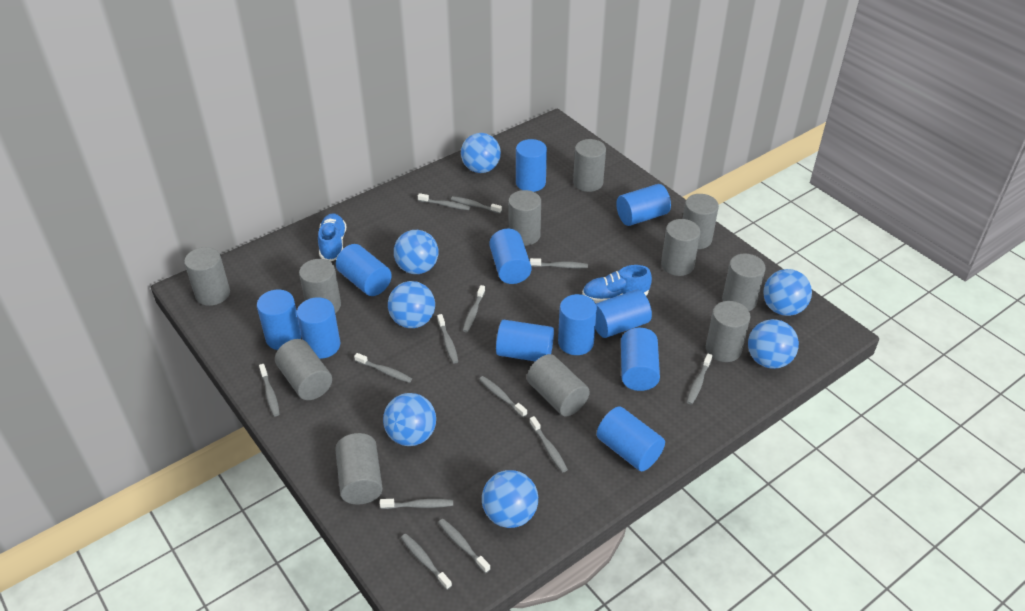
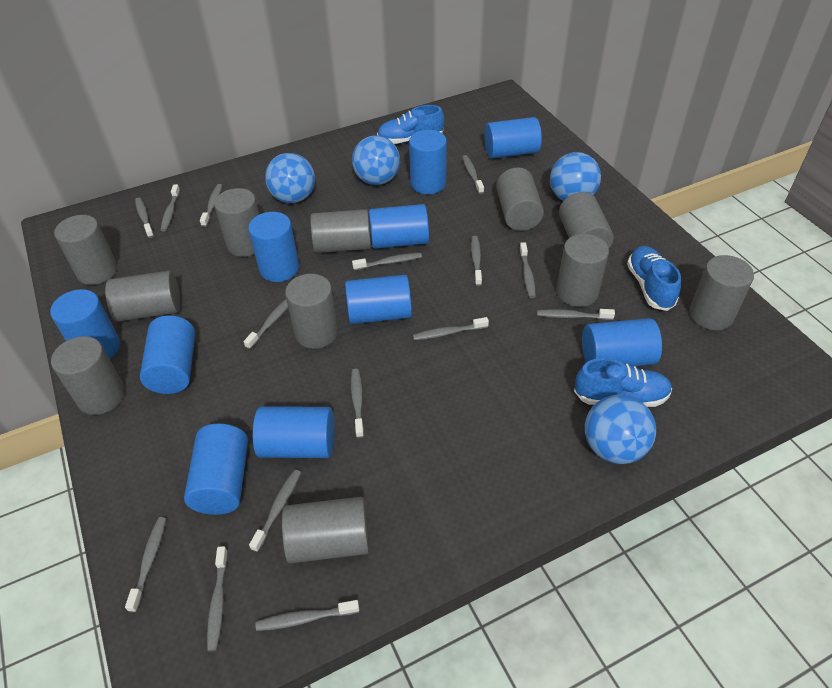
blue ball: 7 -> 4
blue cylinder: 11 -> 10
blue shoe: 2 -> 3
grey toothbrush: 13 -> 15

